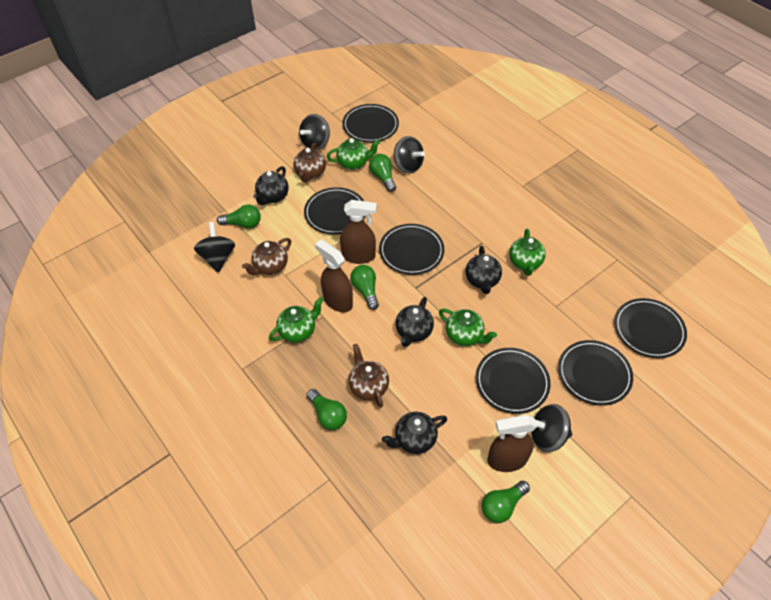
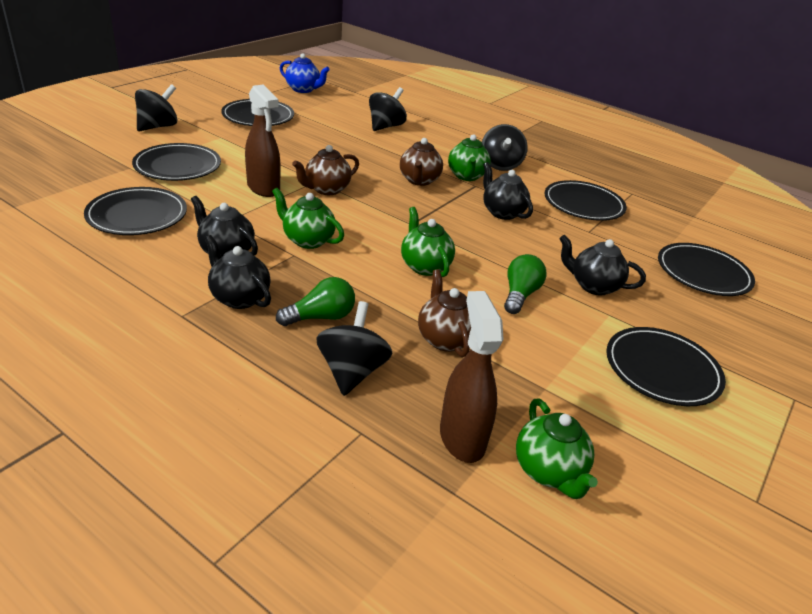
blue teapot: 0 -> 1
brown spray bottle: 3 -> 2
green light bulb: 5 -> 2

